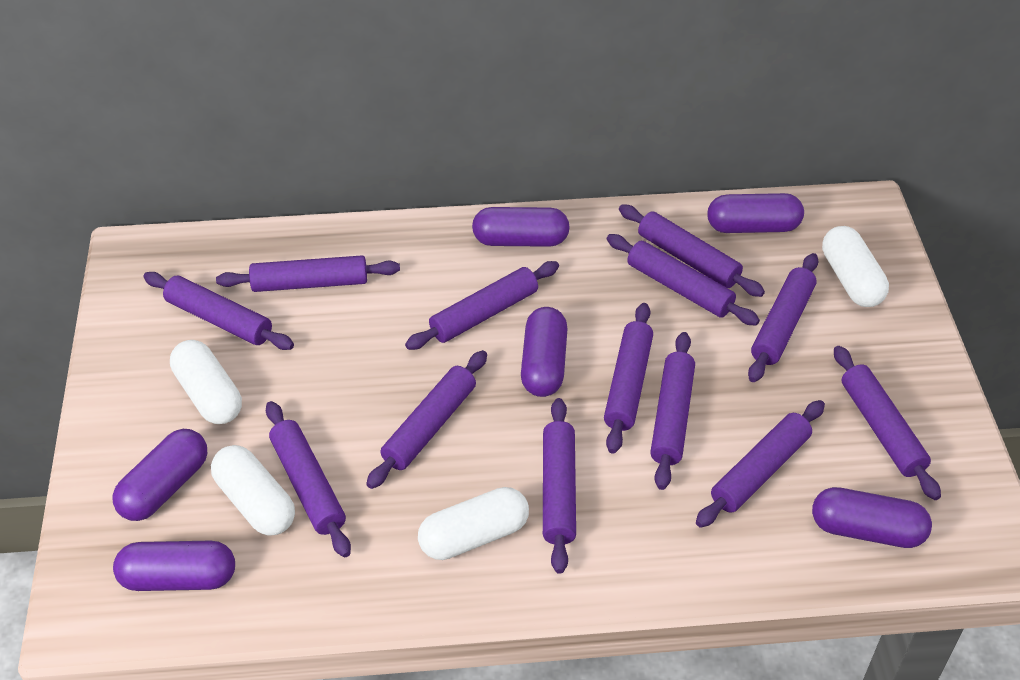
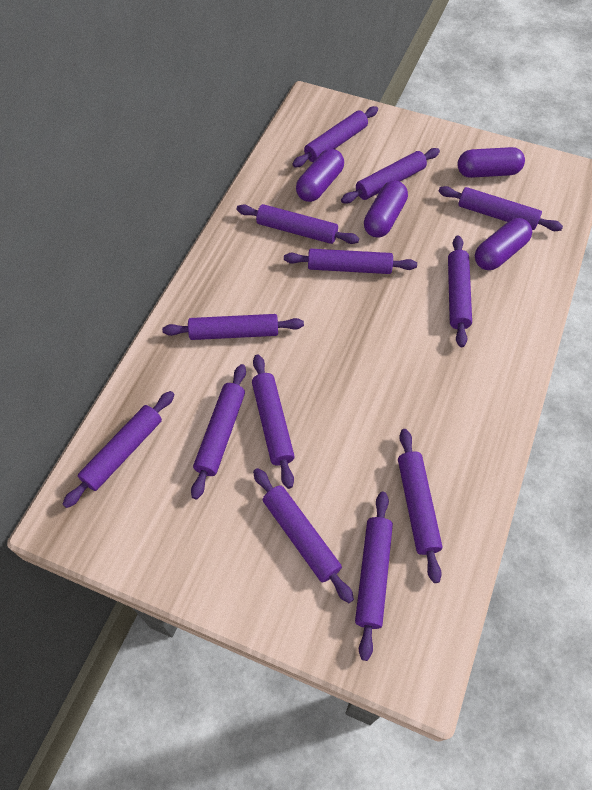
purple capsule: 6 -> 4
white capsule: 4 -> 0

